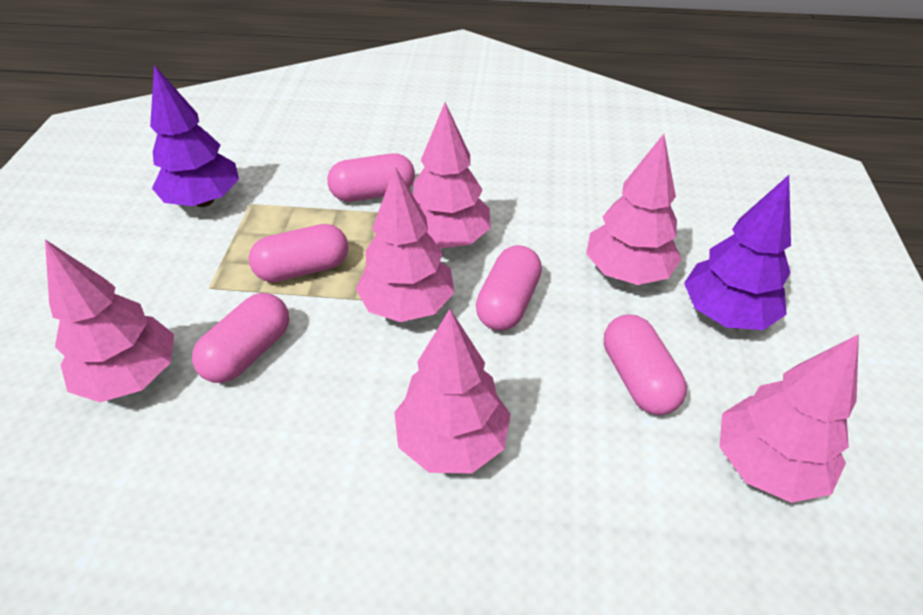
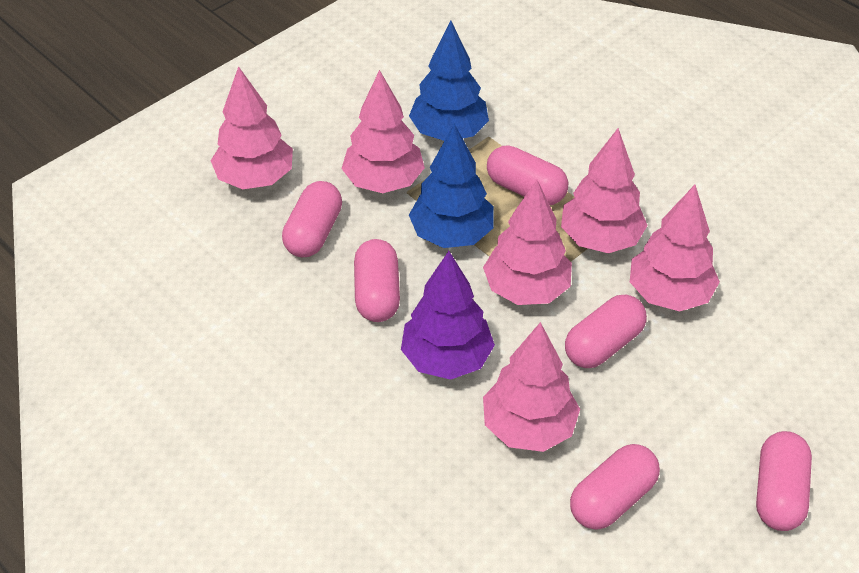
blue tree: 0 -> 2
pink capsule: 5 -> 6
purple tree: 2 -> 1

